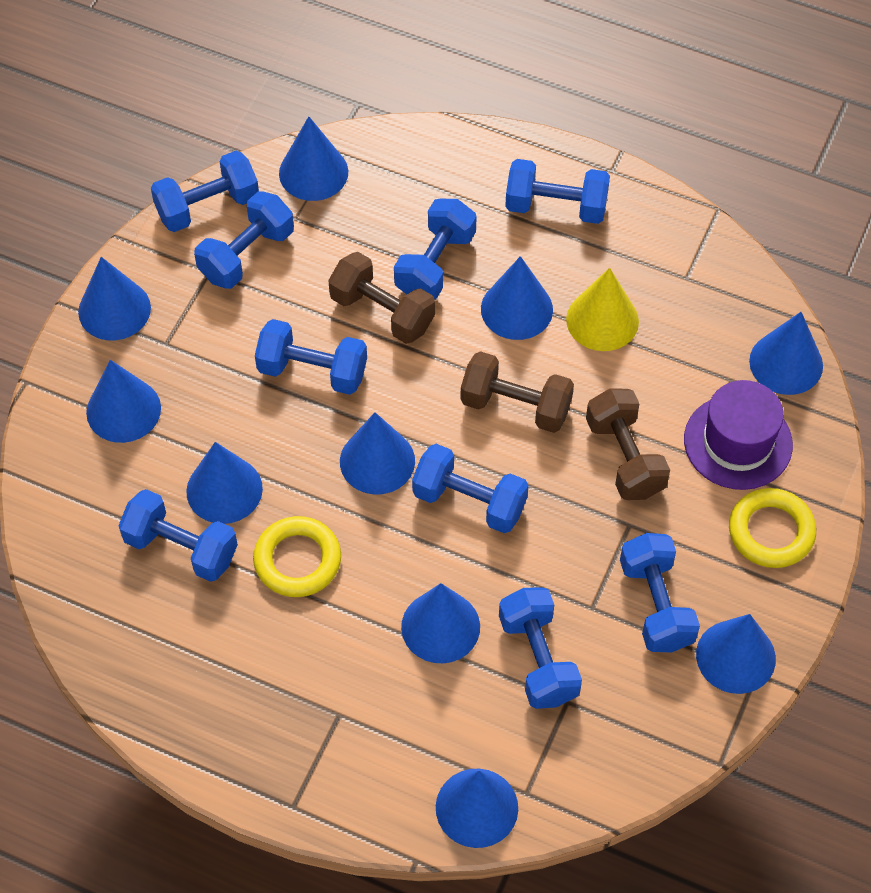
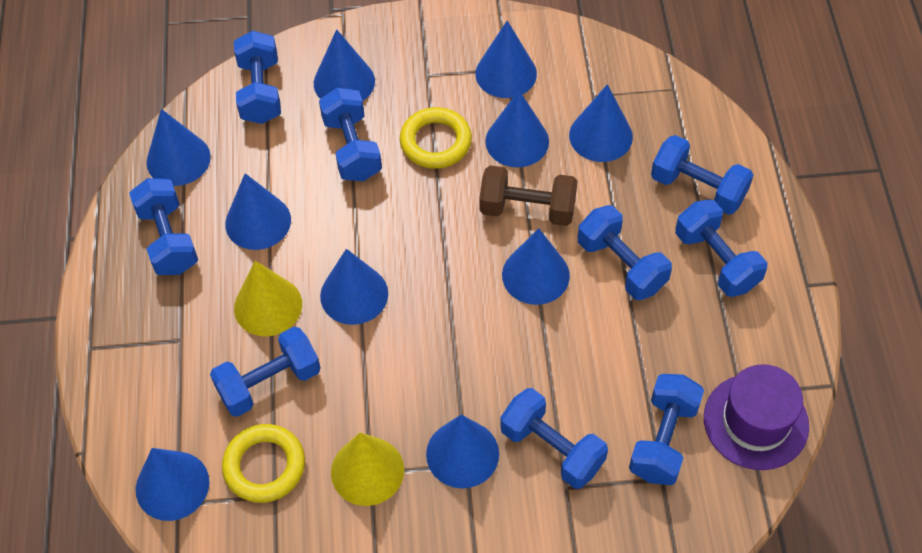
brown dumbbell: 3 -> 1
yellow cone: 1 -> 2

